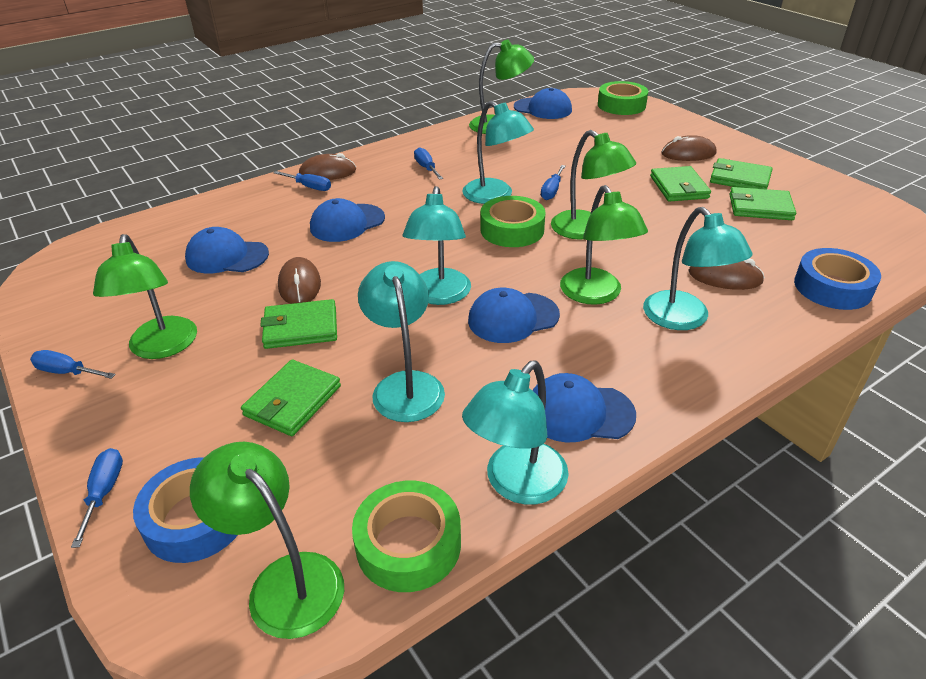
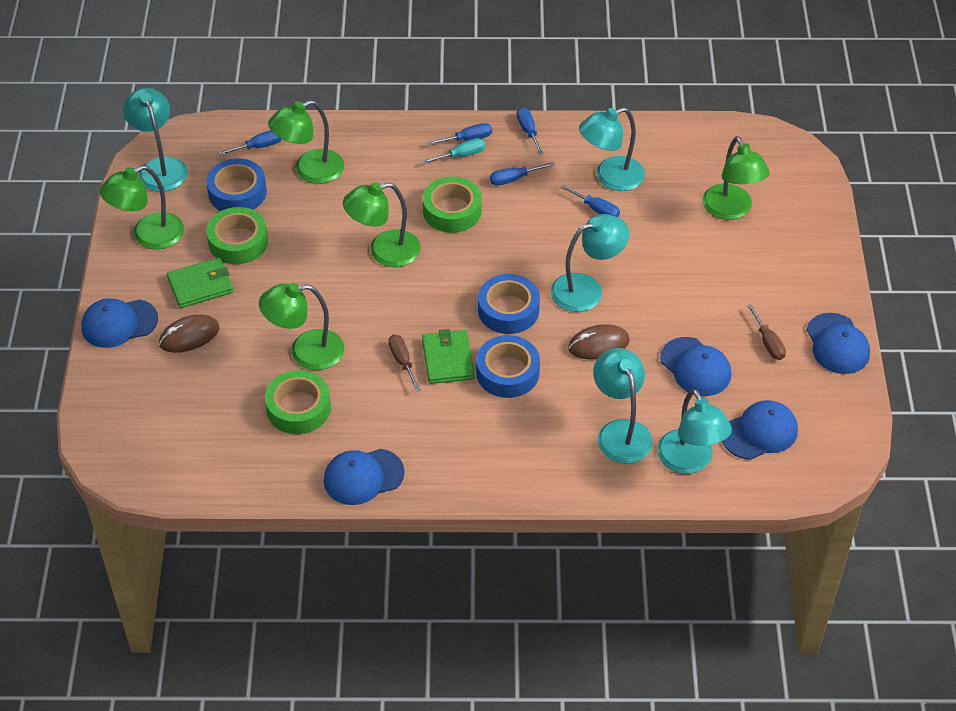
blue tape: 2 -> 3
brown mouse: 4 -> 2
brown screwdriver: 0 -> 2
green wallet: 5 -> 2
turquoise screwdriver: 0 -> 1

